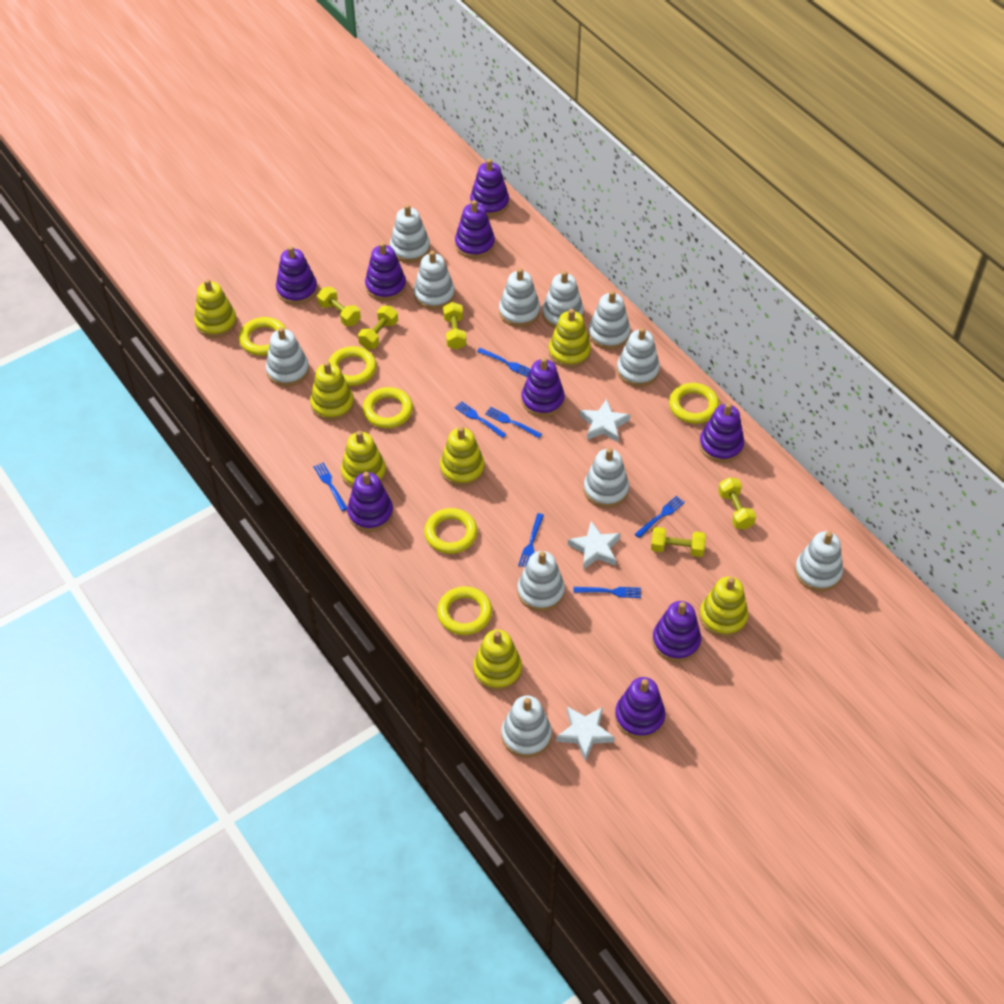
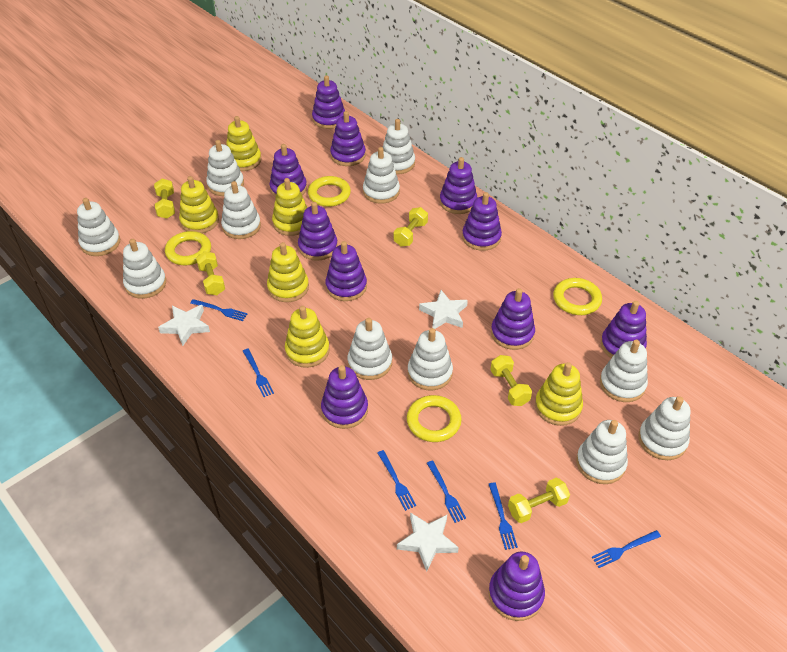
blue fork: 7 -> 6
purple stacking toy: 9 -> 11
yellow ring: 6 -> 4
yellow stacking toy: 7 -> 6

